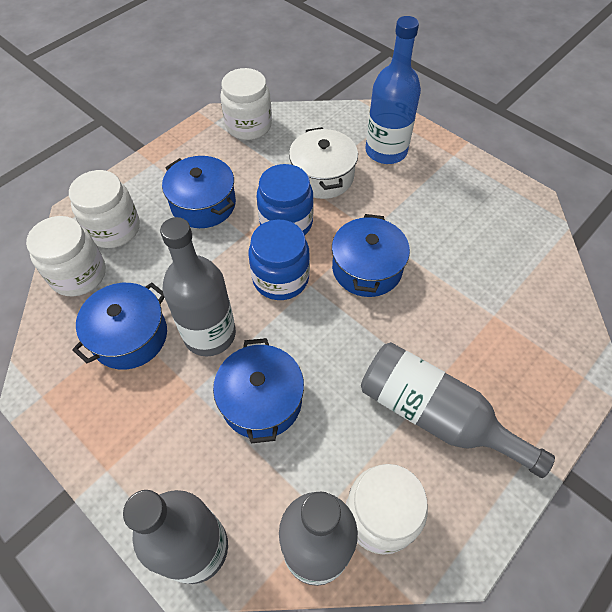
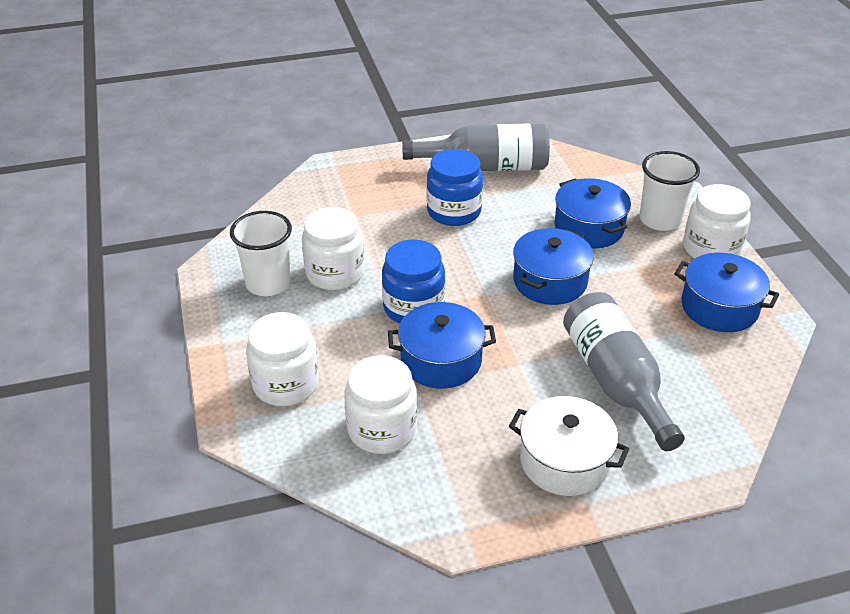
blue bottle: 1 -> 0
grey bottle: 4 -> 2
white cup: 0 -> 2

